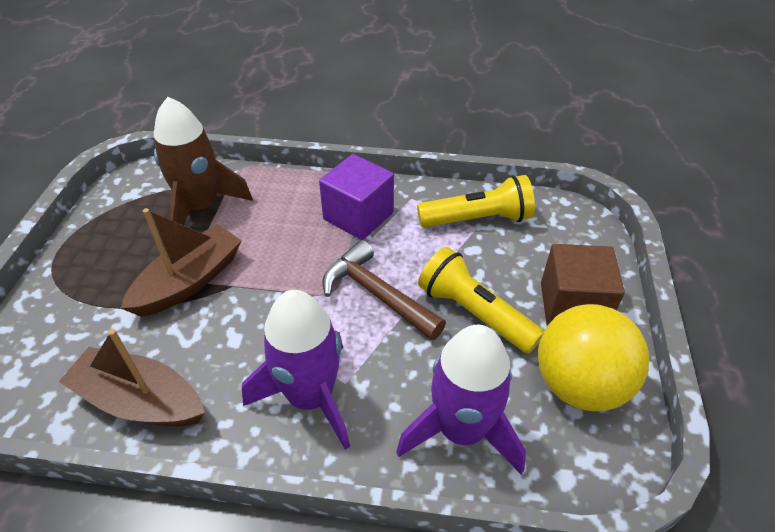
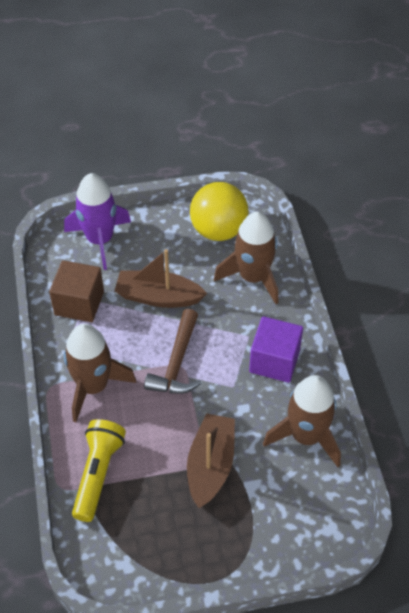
brown rocket: 1 -> 3
purple rocket: 2 -> 1
yellow flashlight: 2 -> 1

